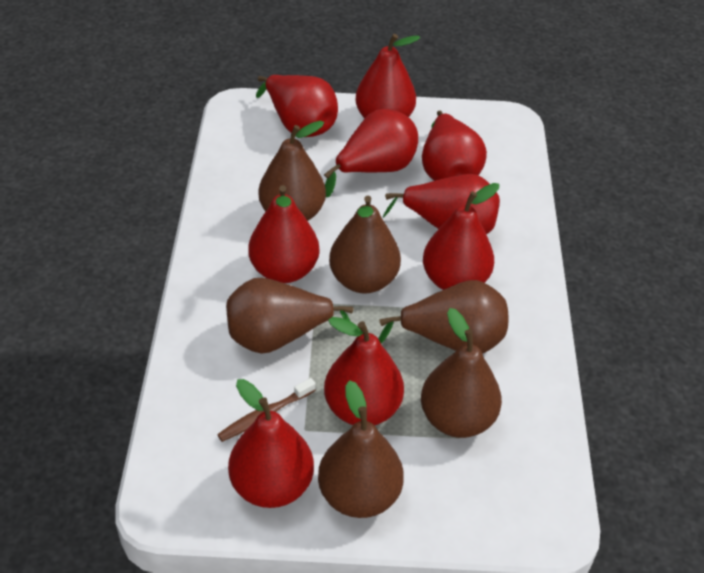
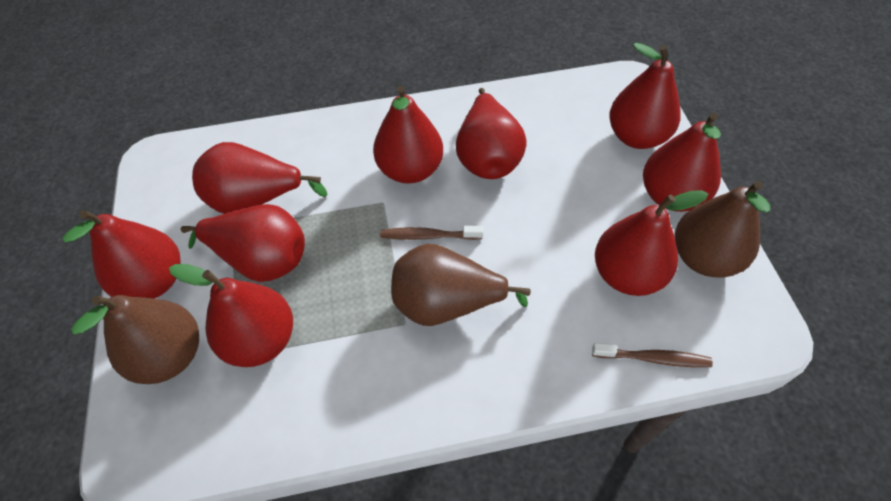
brown pear: 6 -> 3
brown toothbrush: 1 -> 2

